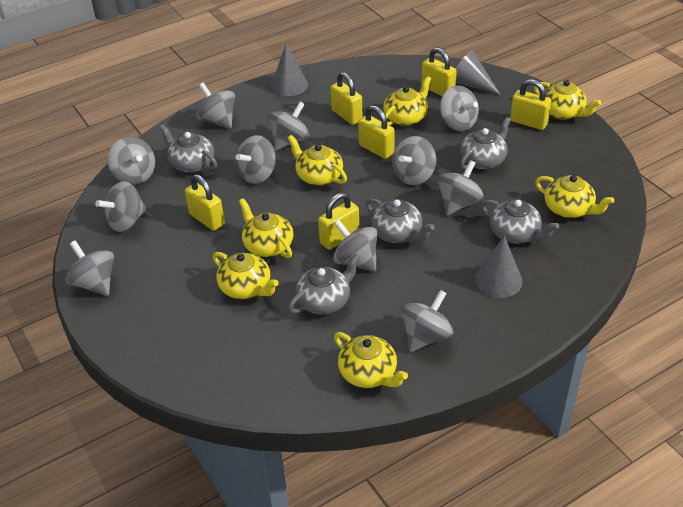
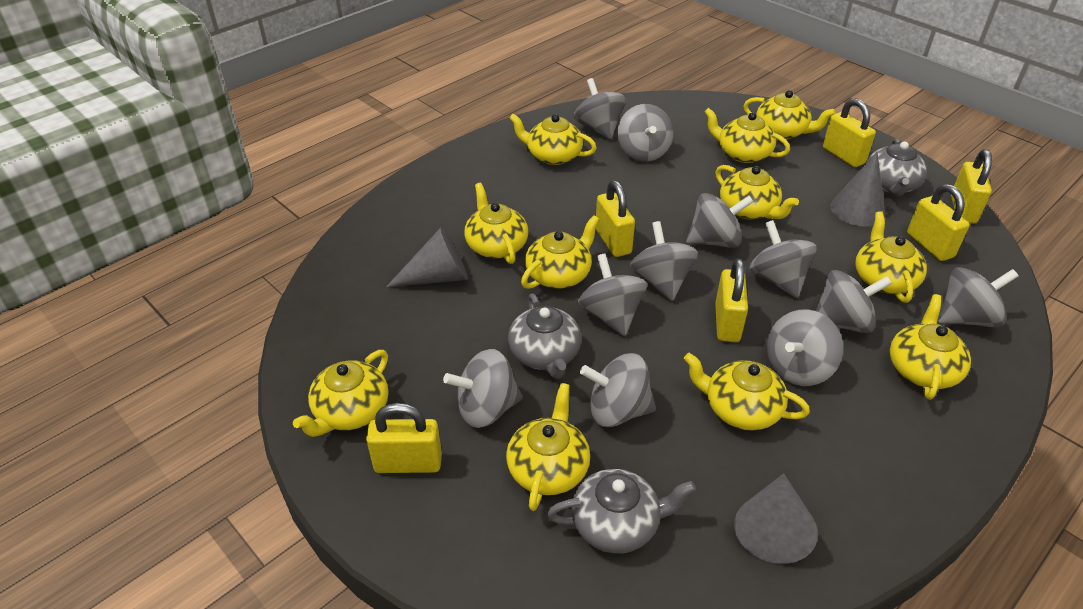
grey teapot: 5 -> 3
yellow teapot: 7 -> 11

